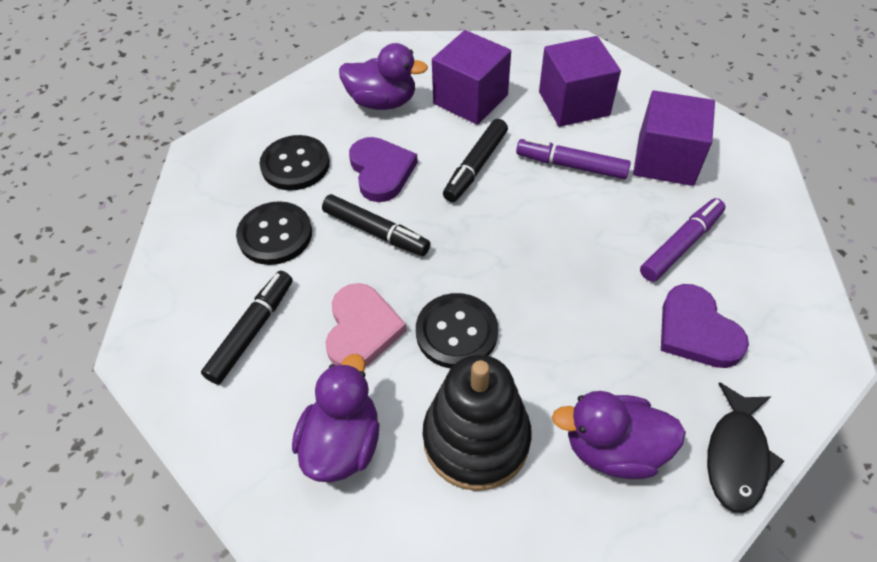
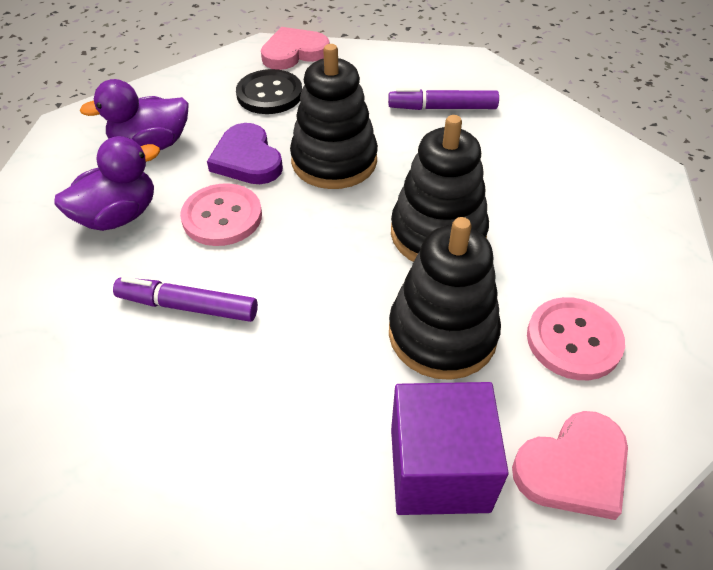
black button: 3 -> 1
black fish: 1 -> 0
black marker: 3 -> 0
black stacking toy: 1 -> 3
pink button: 0 -> 2
pink heart: 1 -> 2
purple cube: 3 -> 1
purple duck: 3 -> 2
purple heart: 2 -> 1

